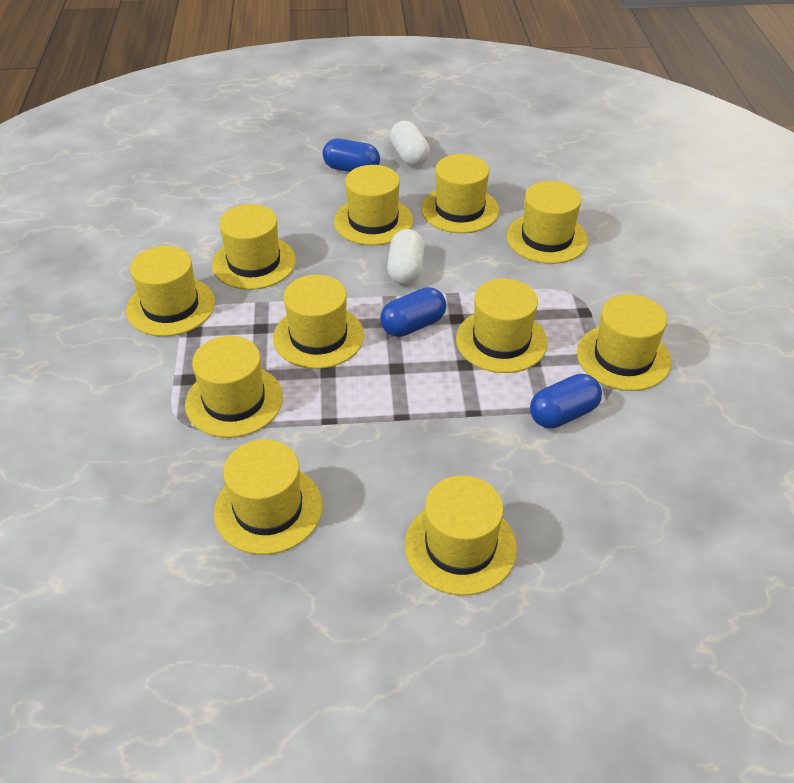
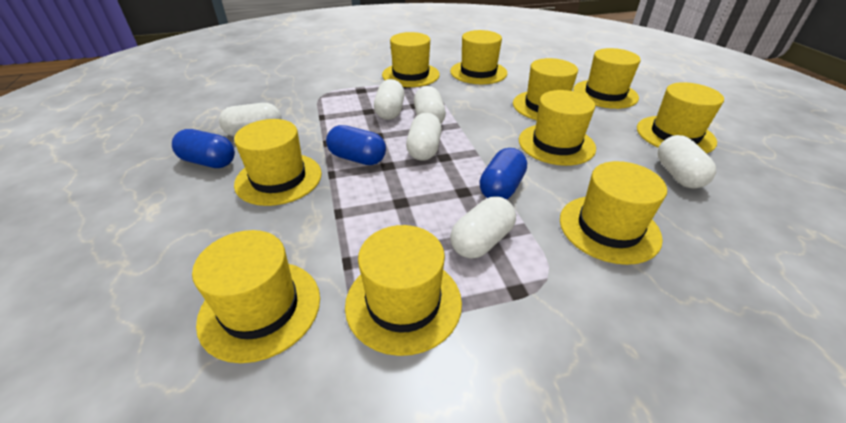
white capsule: 2 -> 6
yellow hat: 11 -> 10

